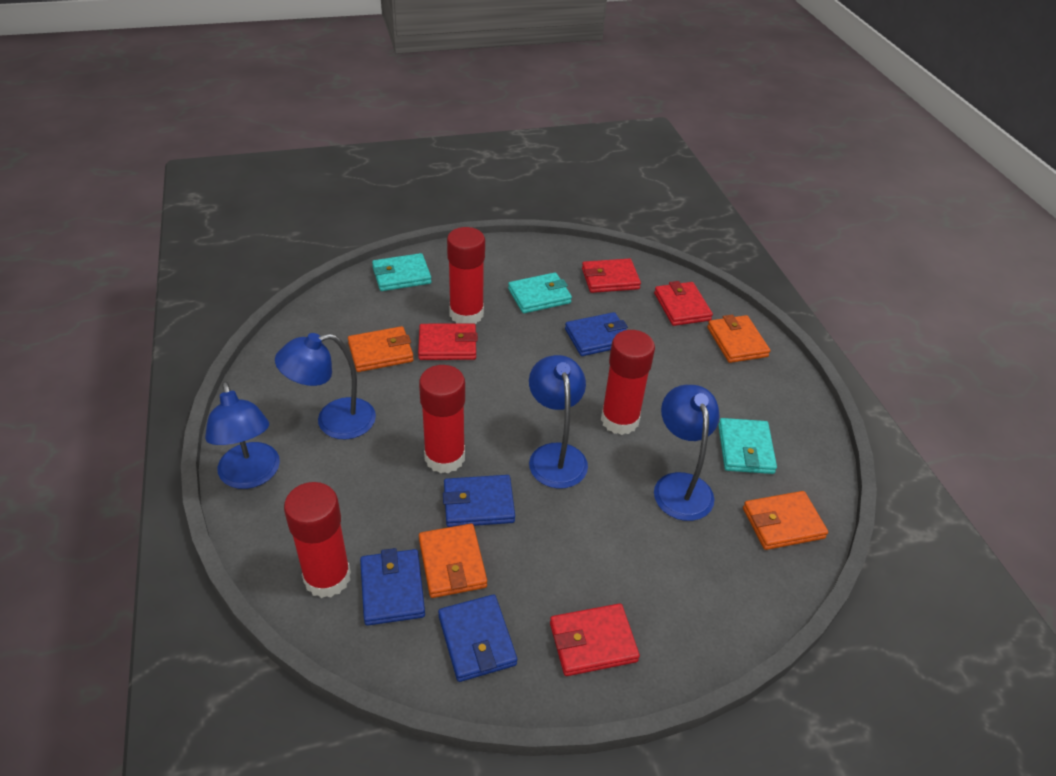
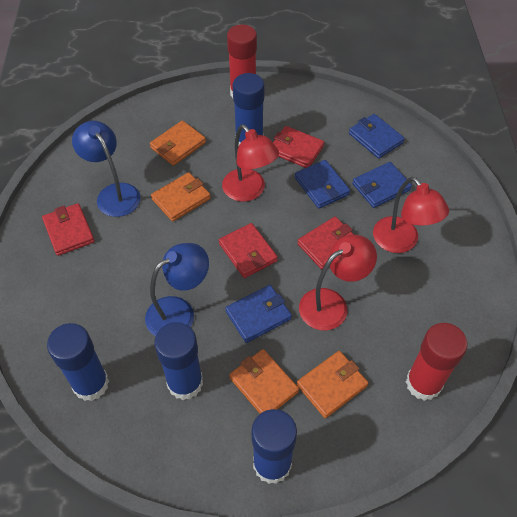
blue glue stick: 0 -> 4
blue lamp: 4 -> 2
red glue stick: 4 -> 2
red lamp: 0 -> 3
turquoise wallet: 3 -> 0

